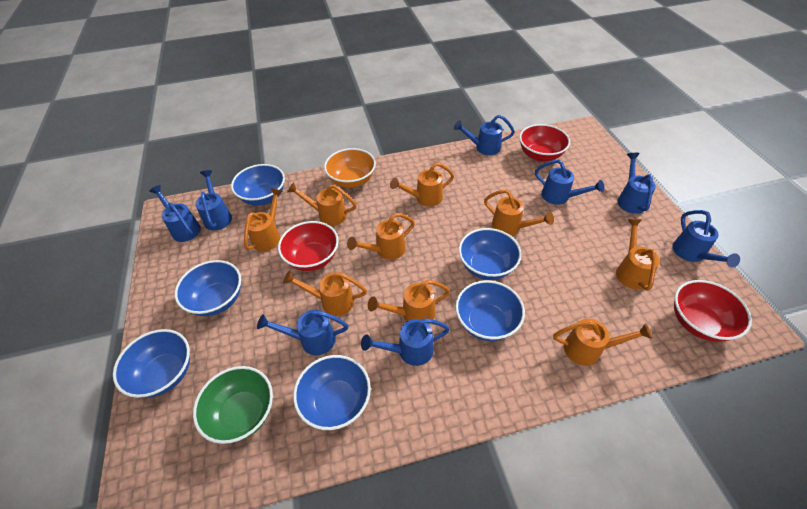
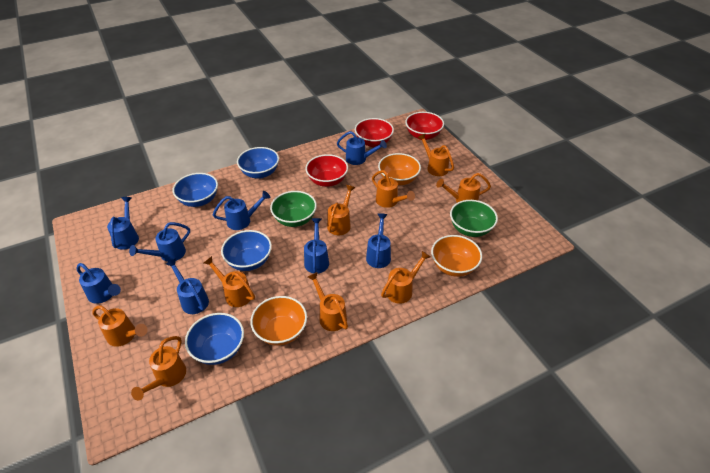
blue bowl: 6 -> 4
green bowl: 1 -> 2
orange bowl: 1 -> 3

